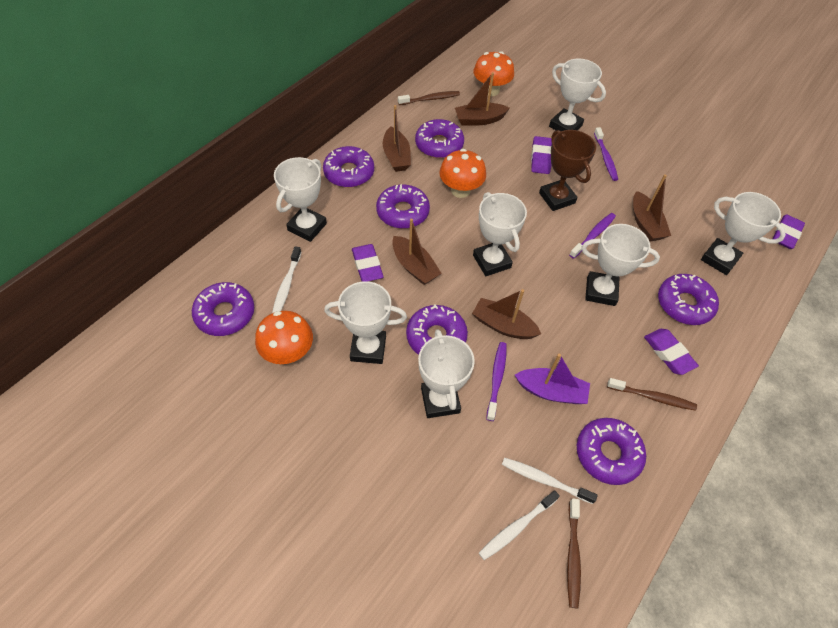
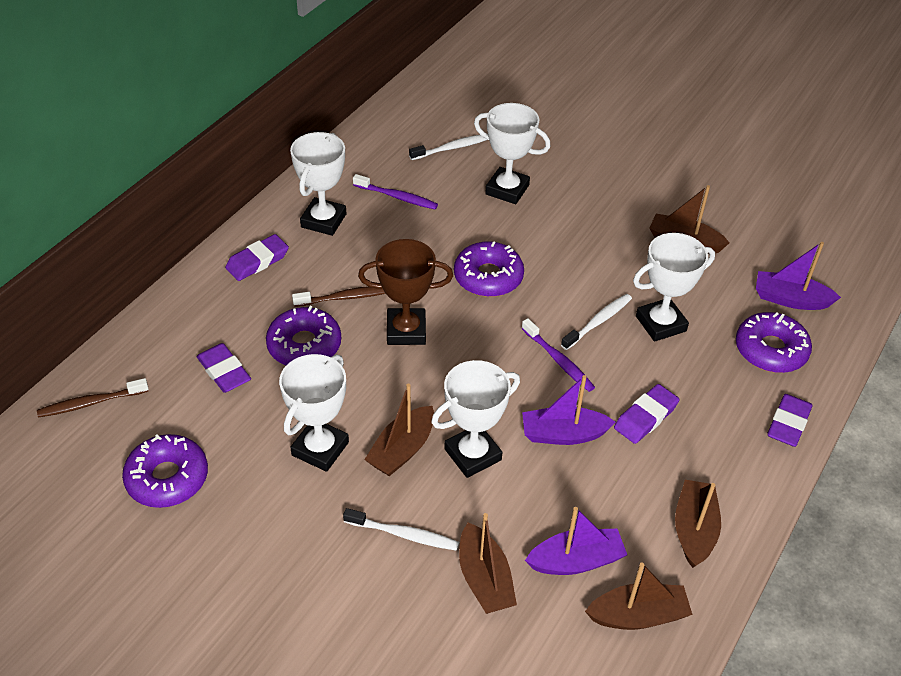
brown toothbrush: 3 -> 2
orange mushroom: 3 -> 0
purple boat: 1 -> 3
purple donut: 7 -> 4
purple toothbrush: 3 -> 2
white trophy: 7 -> 5

